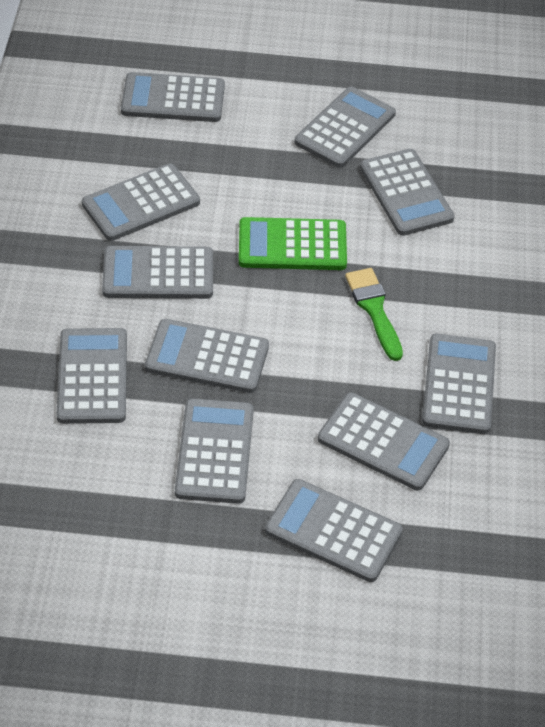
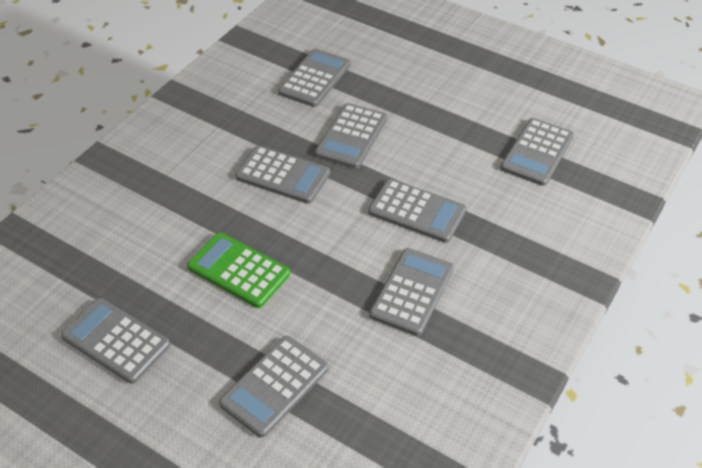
green brush: 1 -> 0
grey calculator: 11 -> 8

